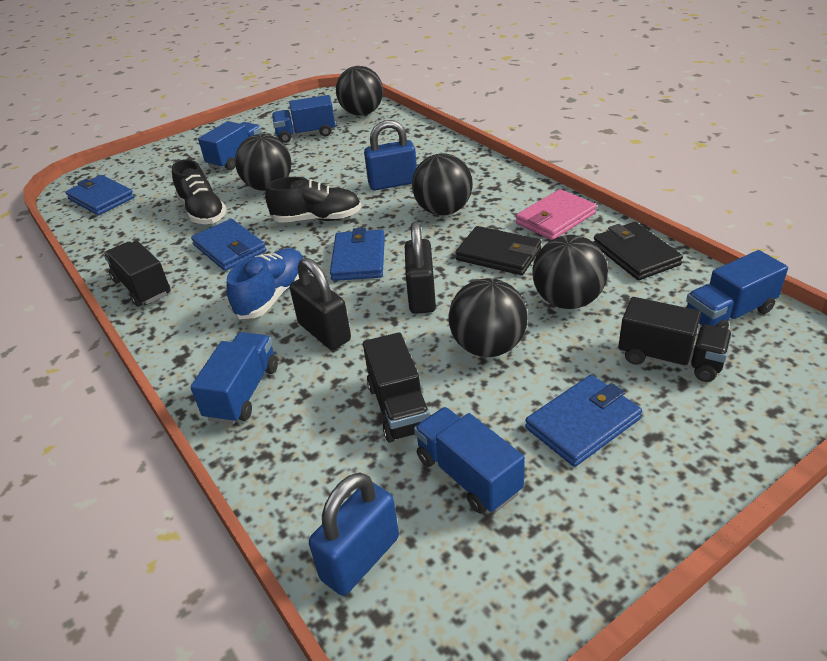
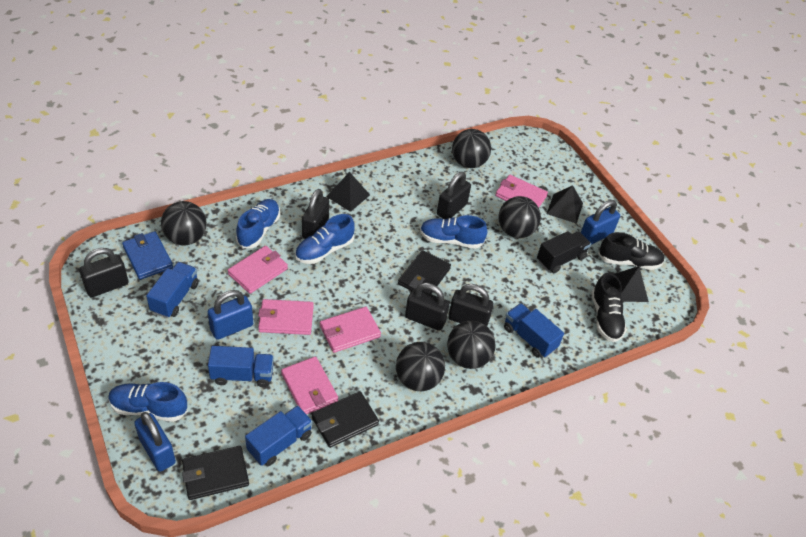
black padlock: 2 -> 5
black pyramid: 0 -> 3
black truck: 3 -> 1
black wallet: 2 -> 3
blue padlock: 2 -> 3
blue shoe: 1 -> 4
blue truck: 5 -> 4
blue wallet: 4 -> 1
pink wallet: 1 -> 5

